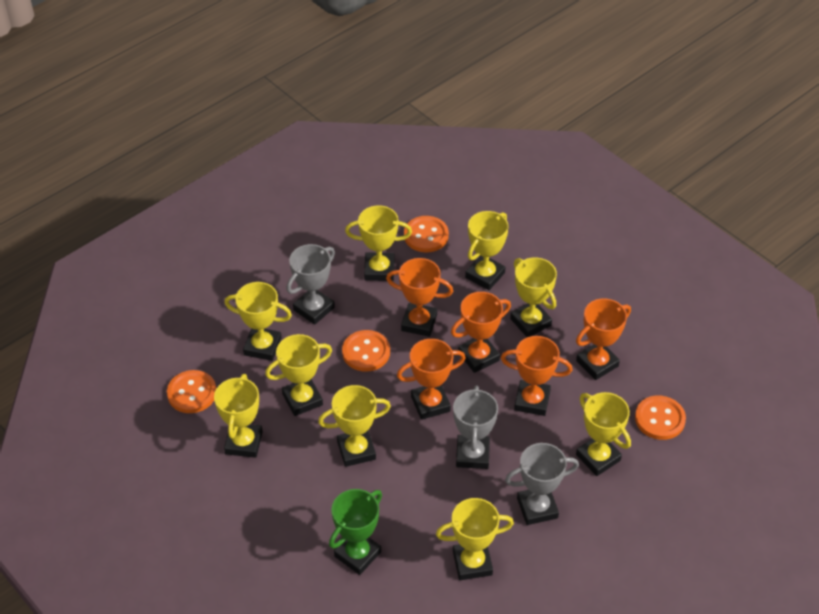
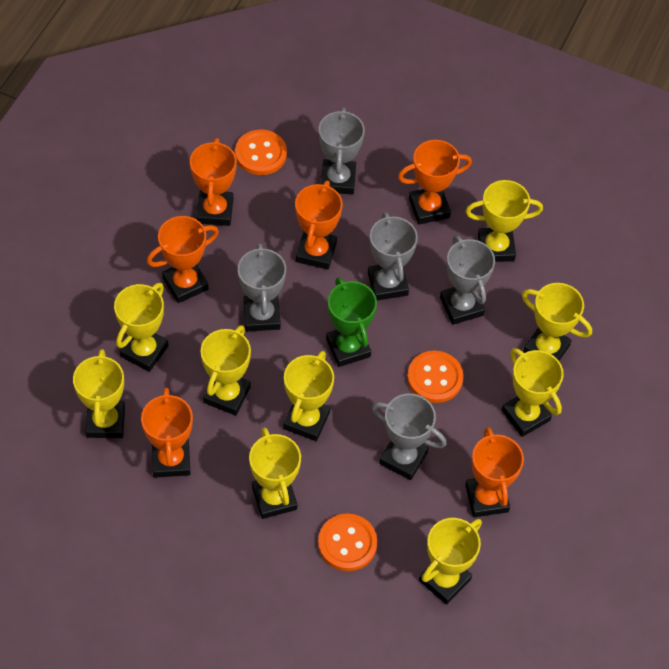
grey trophy: 3 -> 5
orange button: 4 -> 3
orange trophy: 5 -> 6

